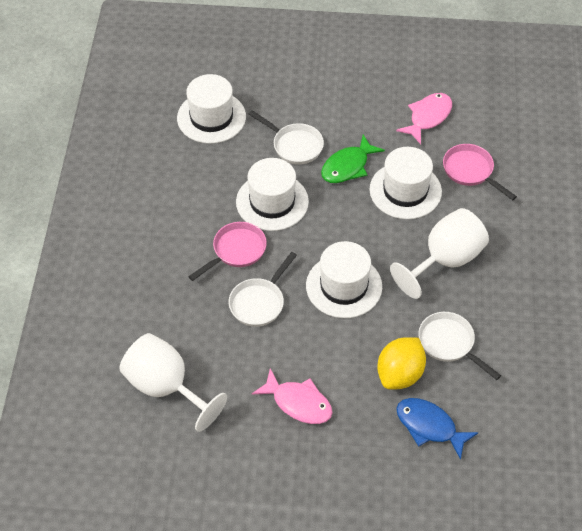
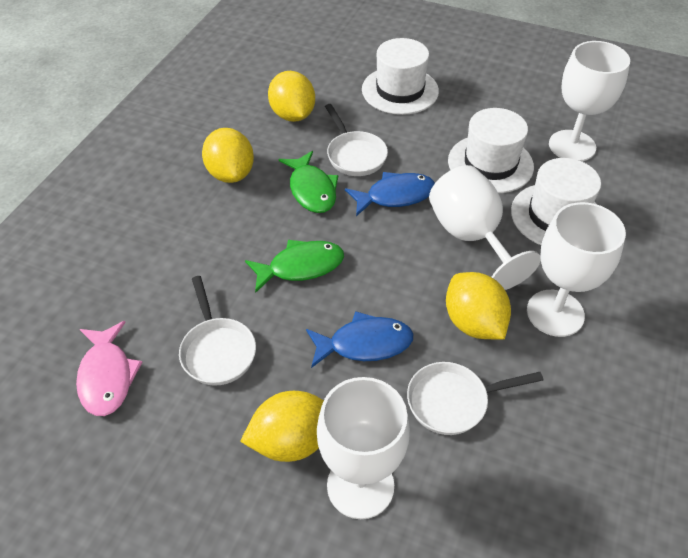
blue fish: 1 -> 2
green fish: 1 -> 2
pink fish: 2 -> 1
pink pan: 2 -> 0
white goblet: 2 -> 4
white hat: 4 -> 3
yellow lemon: 1 -> 4

